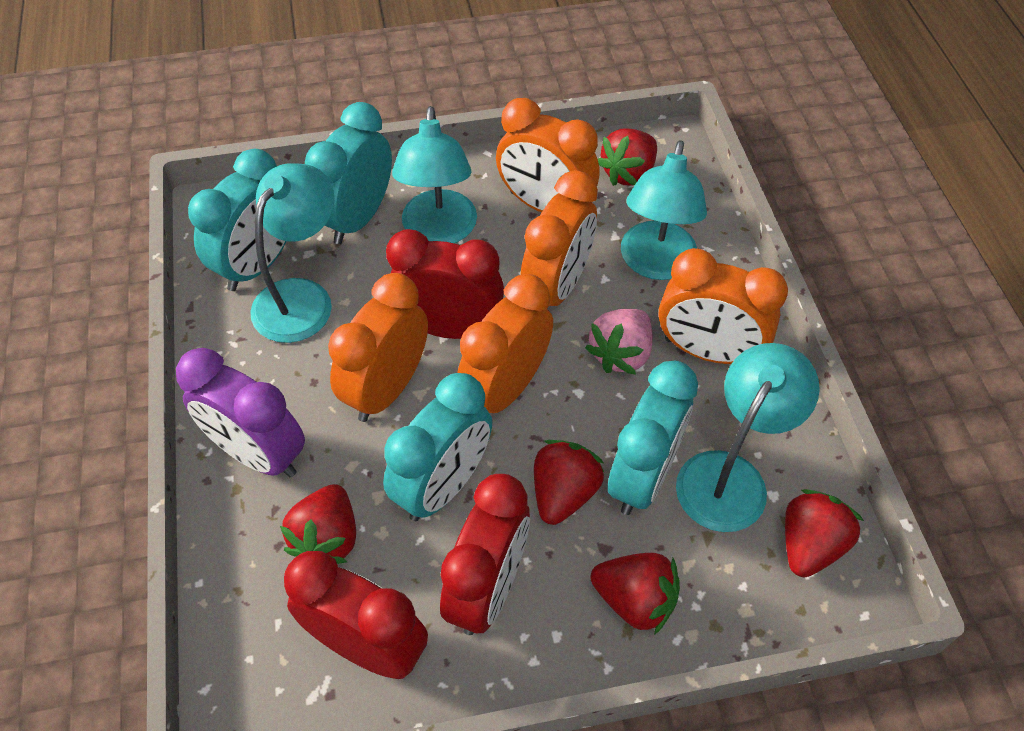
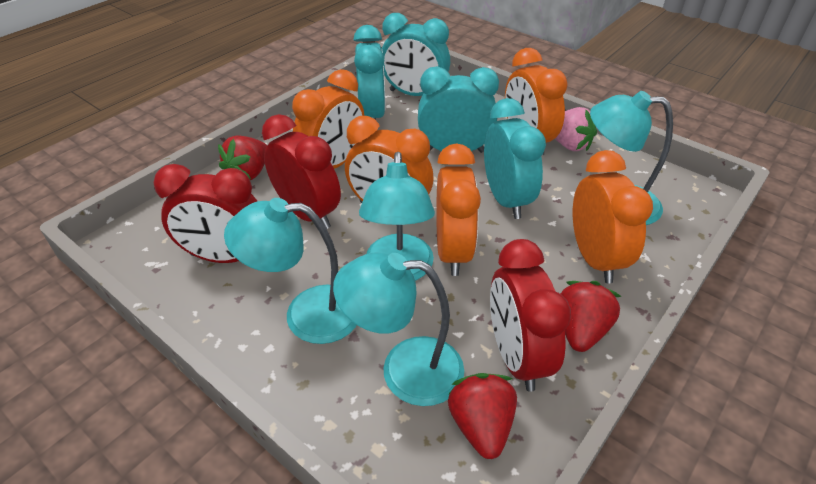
purple clock: 1 -> 0
red strawberry: 5 -> 3

